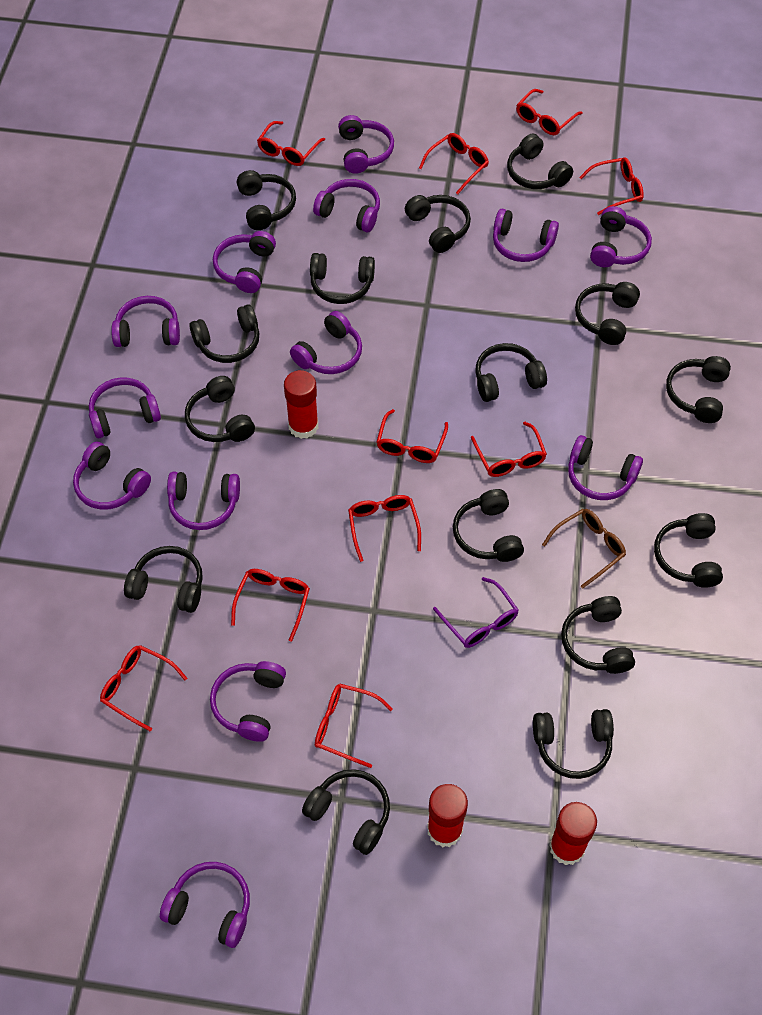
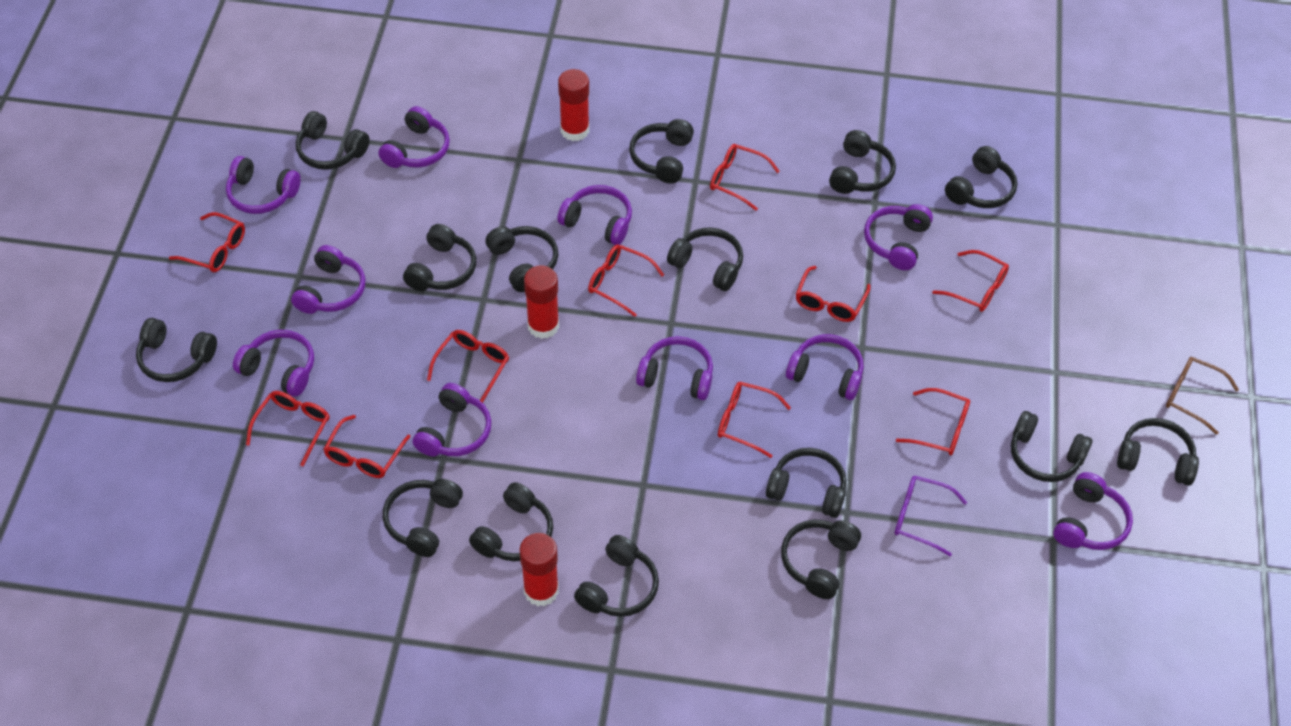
purple headphones: 13 -> 10

